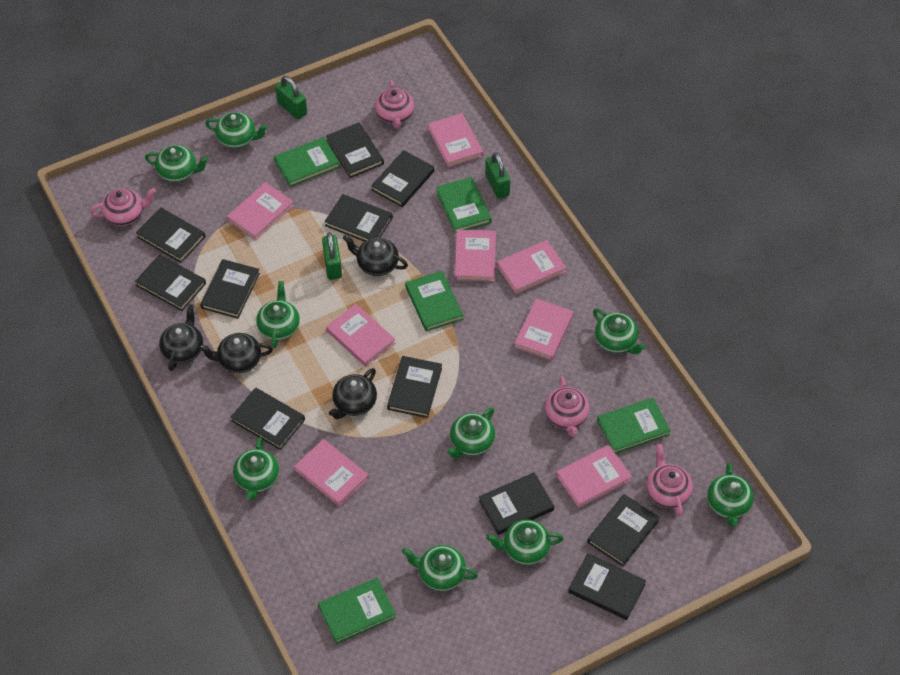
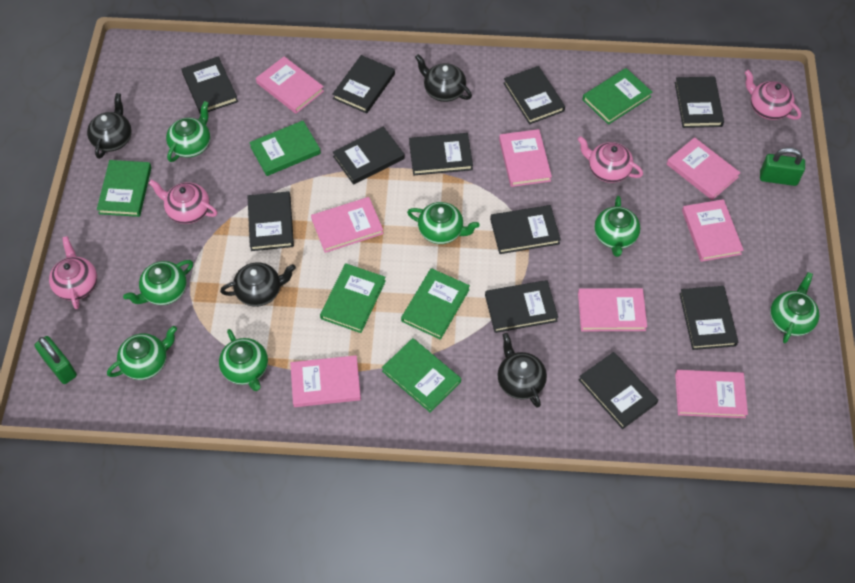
green book: 5 -> 6
green padlock: 3 -> 2
green teapot: 9 -> 7

